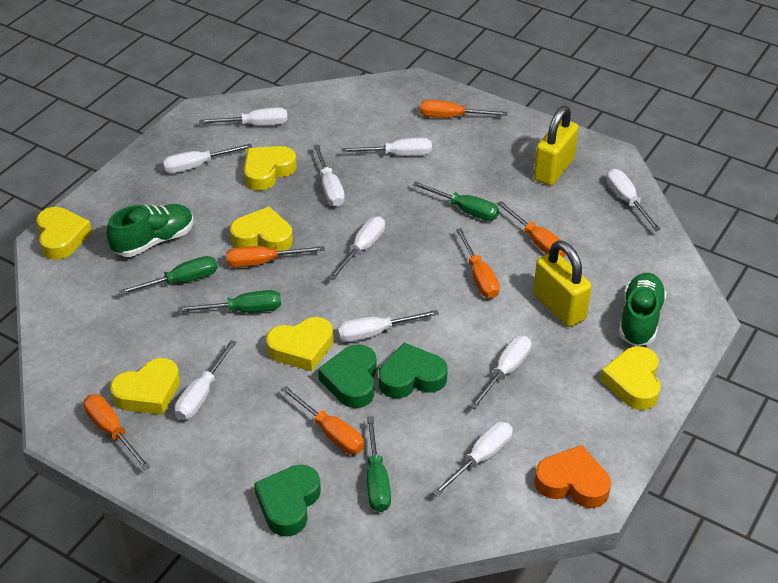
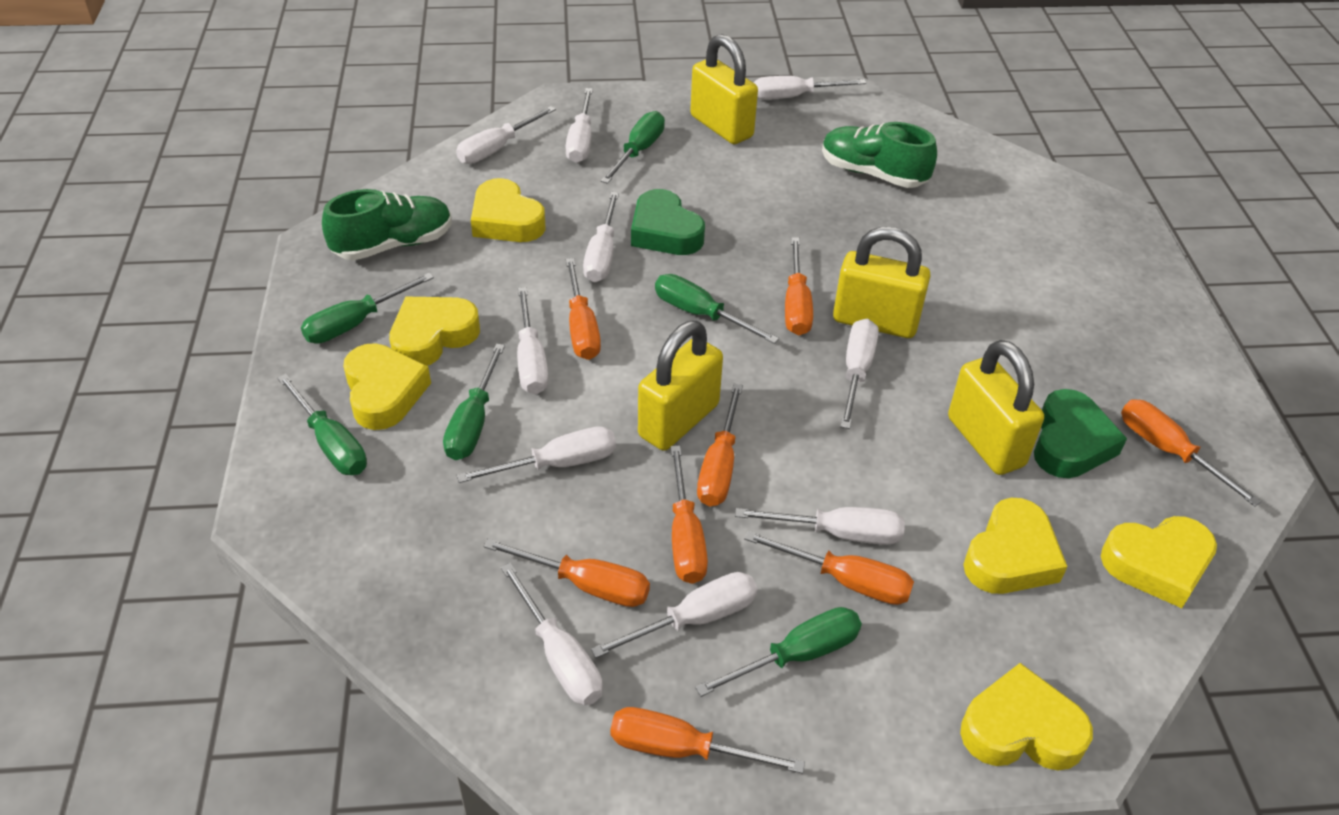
green heart: 3 -> 2
green screwdriver: 4 -> 6
orange heart: 1 -> 0
orange screwdriver: 6 -> 8
yellow padlock: 2 -> 4

